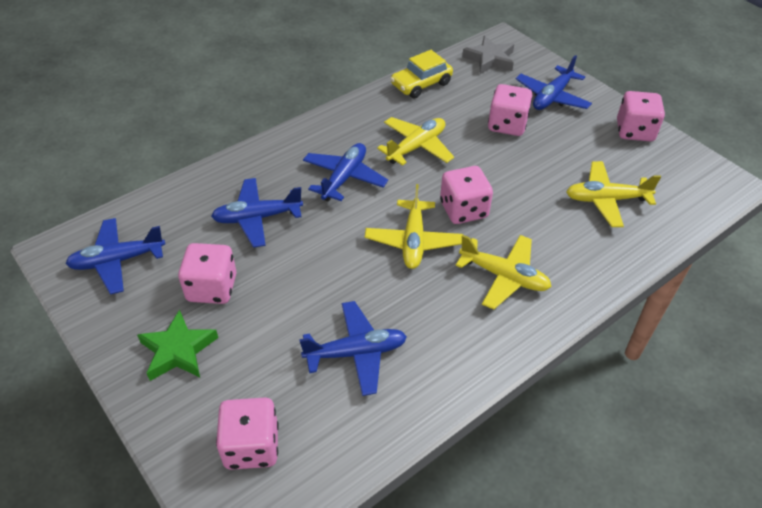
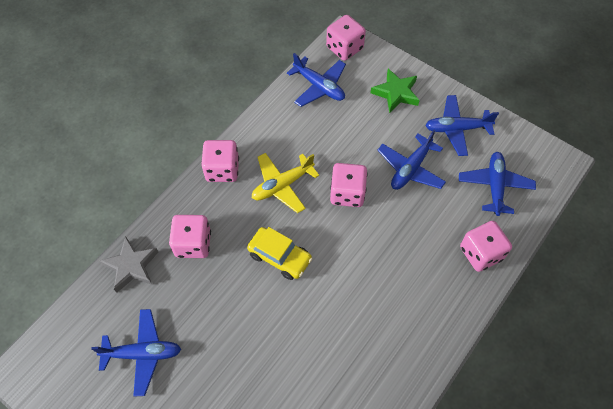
yellow plane: 4 -> 1

